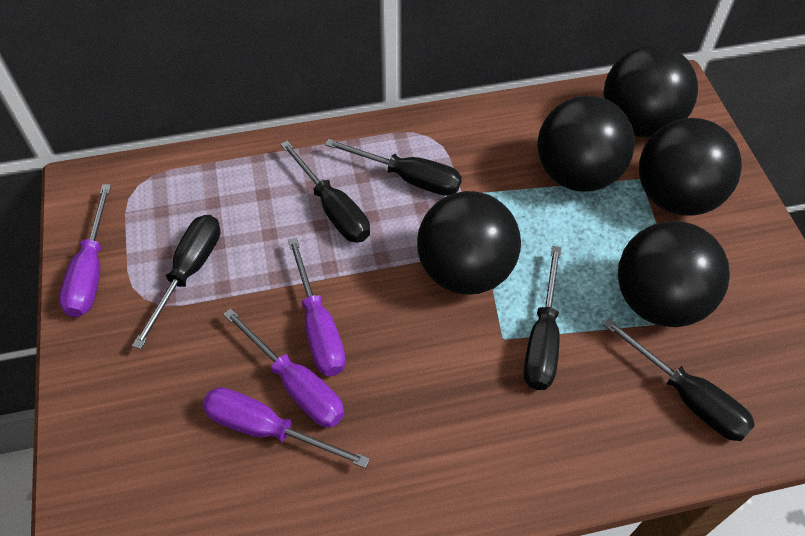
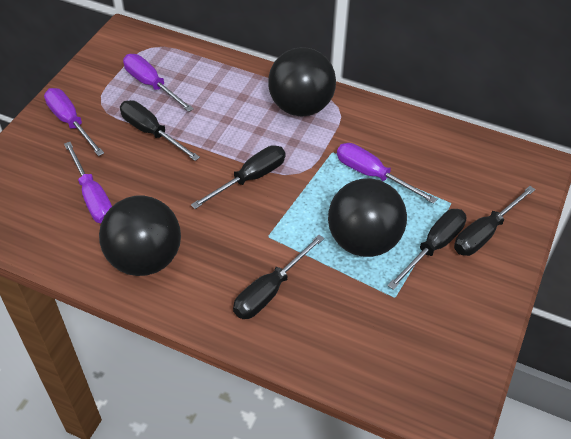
black ball: 5 -> 3

